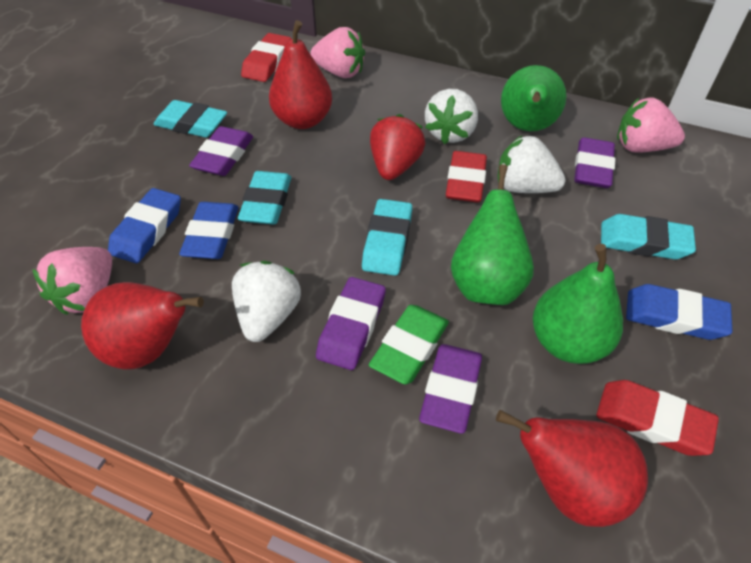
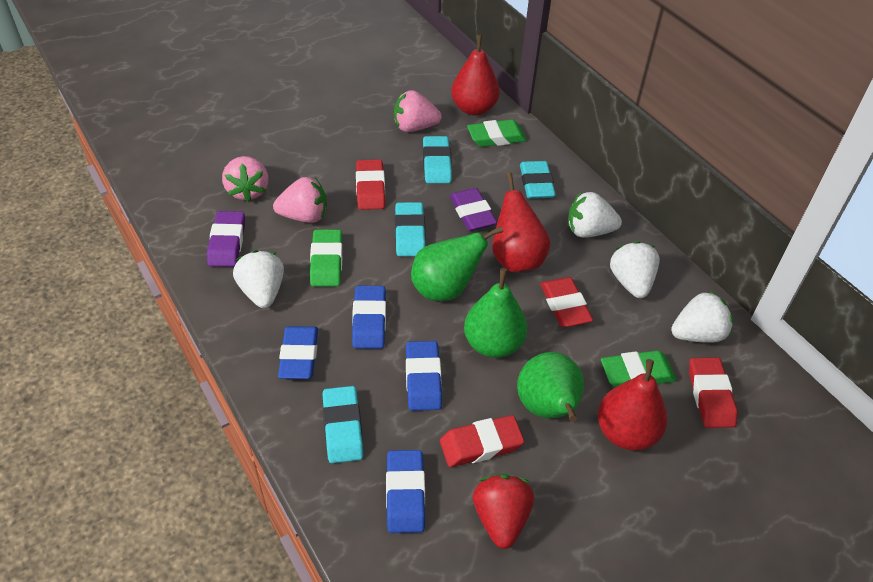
blue eraser: 3 -> 4
green eraser: 1 -> 3
purple eraser: 4 -> 2
red eraser: 3 -> 4
white strawberry: 3 -> 4

